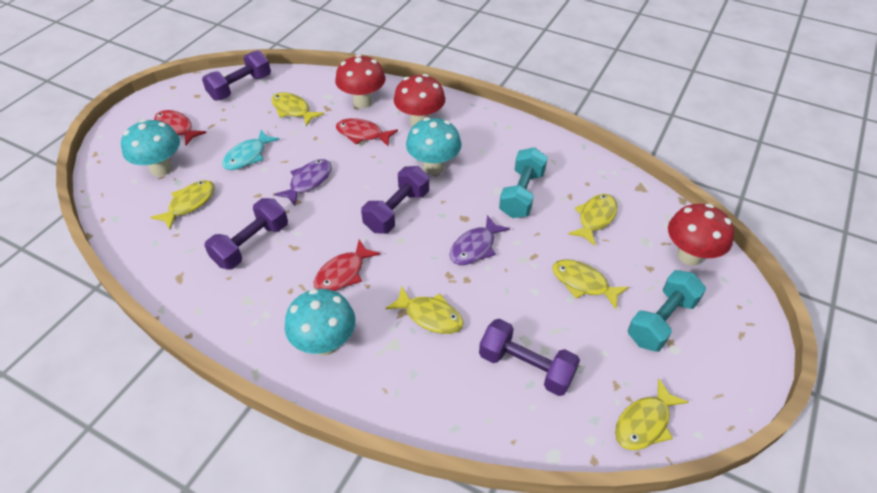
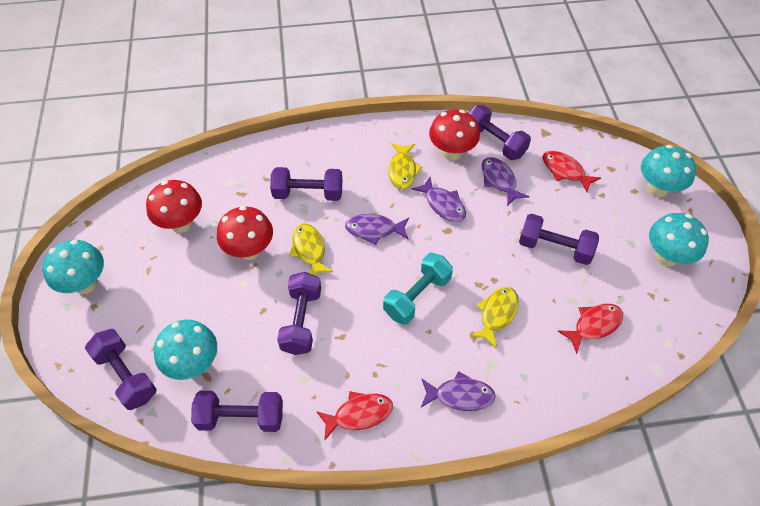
purple dumbbell: 4 -> 6
purple fish: 2 -> 4
turquoise dumbbell: 2 -> 1
turquoise fish: 1 -> 0
turquoise mushroom: 3 -> 4
yellow fish: 6 -> 3

